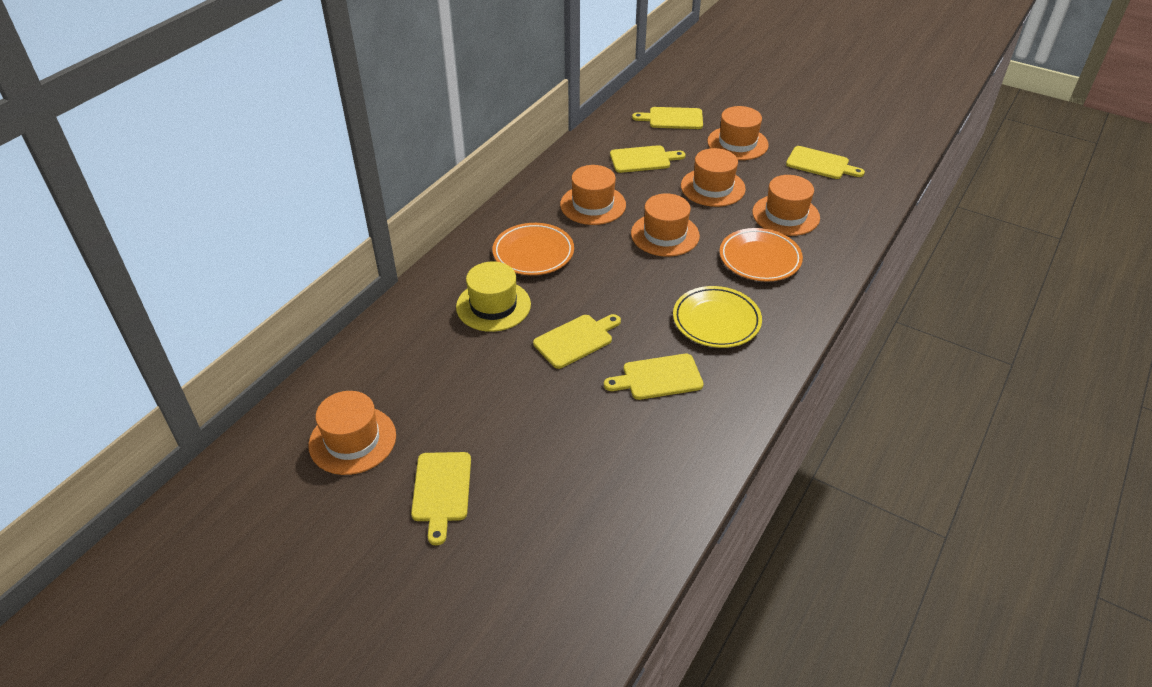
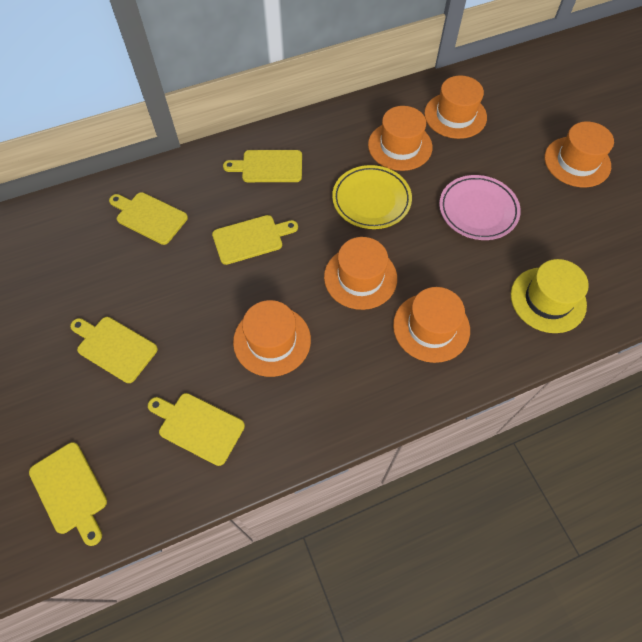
orange plate: 2 -> 0
pink plate: 0 -> 1

